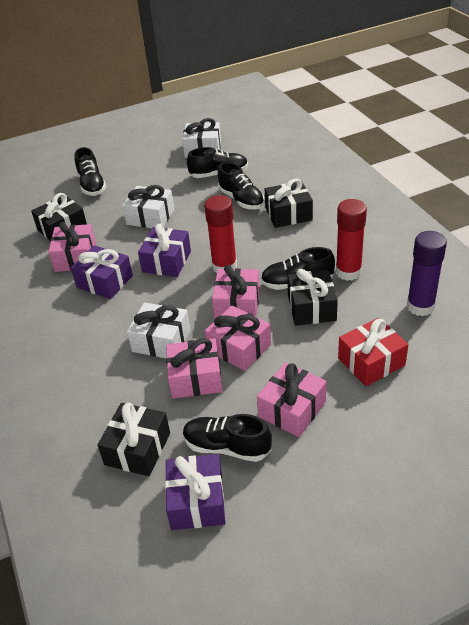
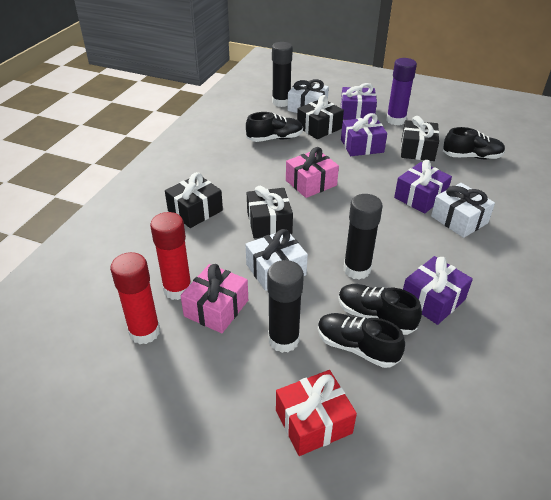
black glue stick: 0 -> 3
black shoe: 5 -> 4
pink gift: 5 -> 2
purple gift: 3 -> 4

